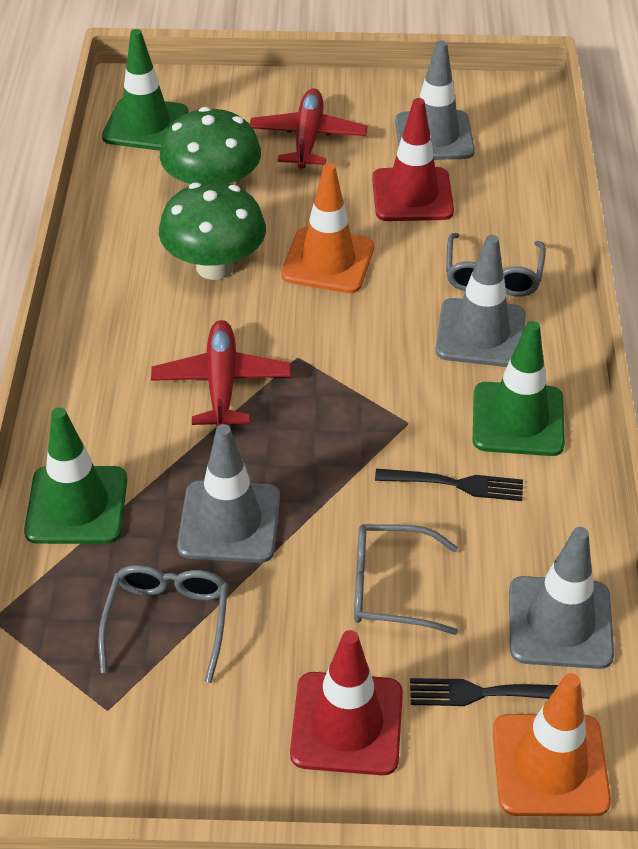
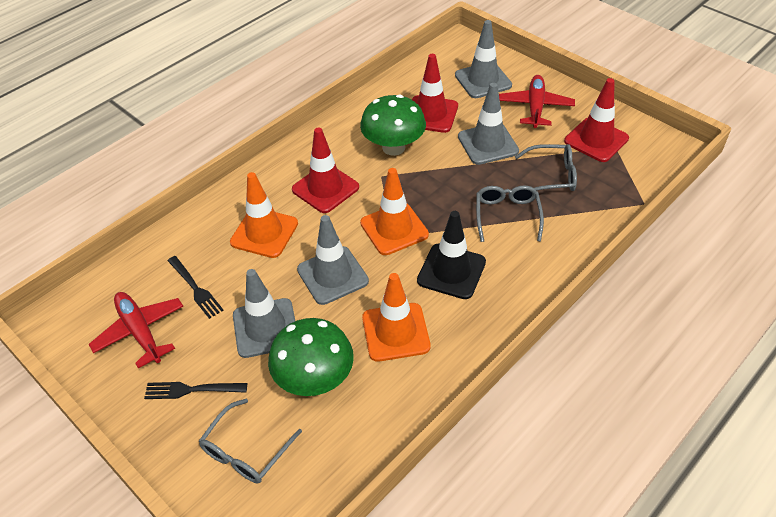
black traffic cone: 0 -> 1
green traffic cone: 3 -> 0
orange traffic cone: 2 -> 3
red traffic cone: 2 -> 3

